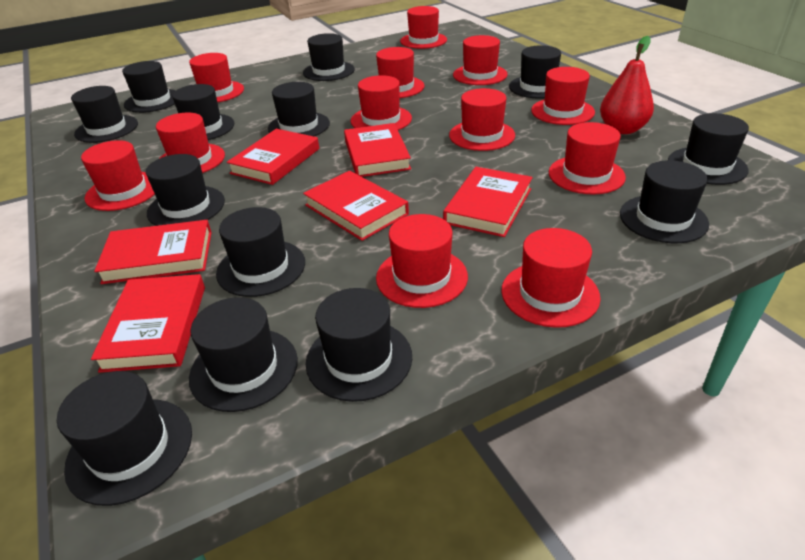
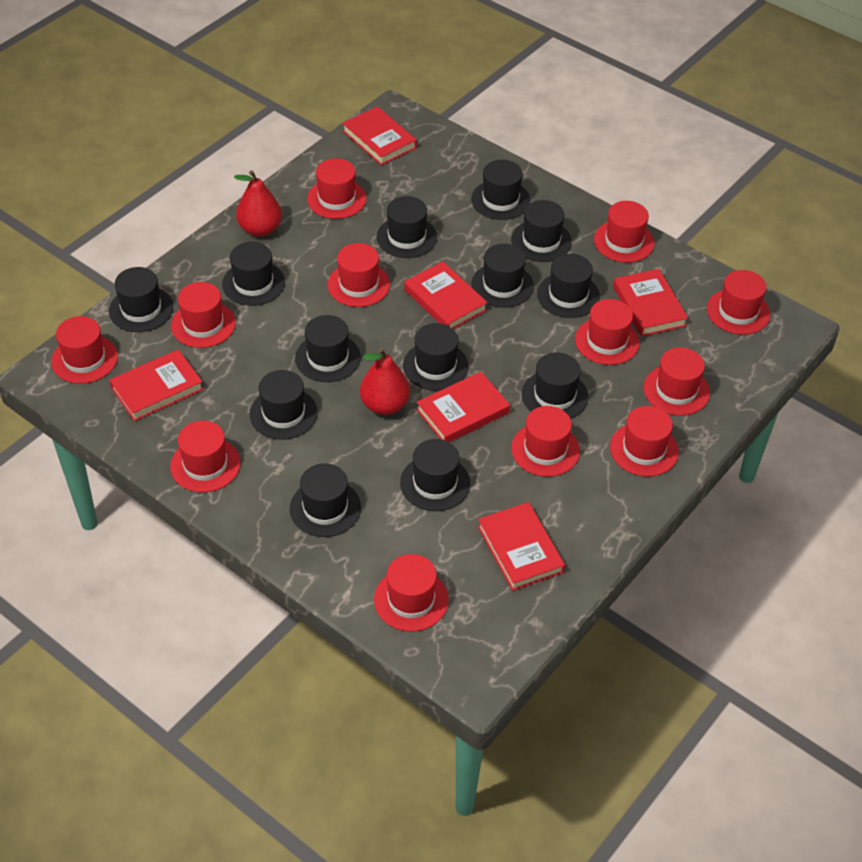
red pear: 1 -> 2

